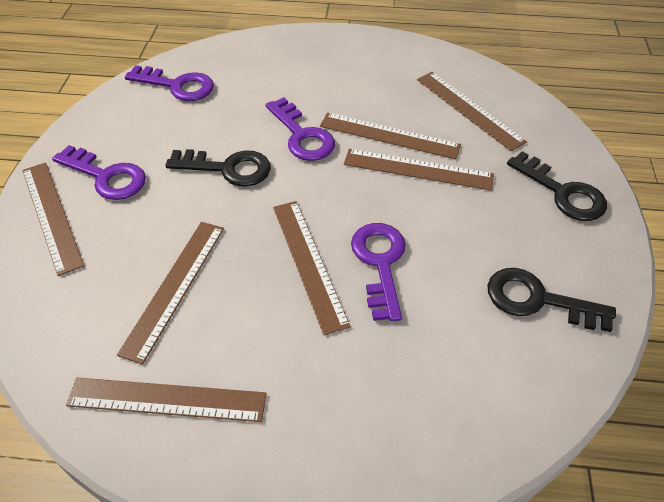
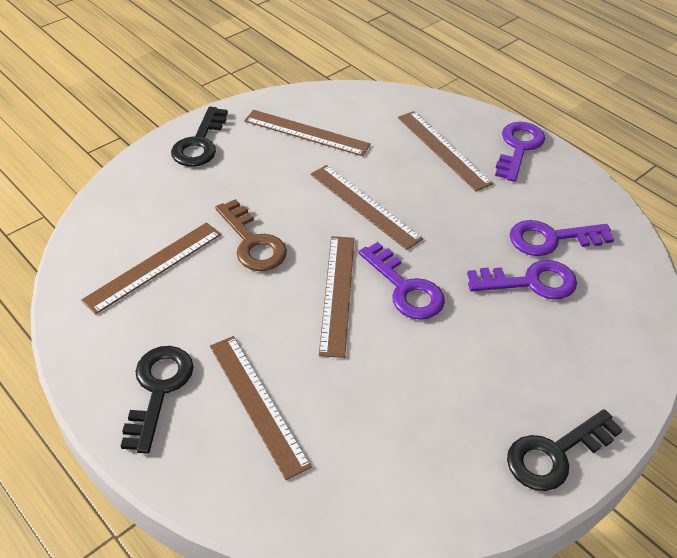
brown key: 0 -> 1
brown ruler: 7 -> 6

